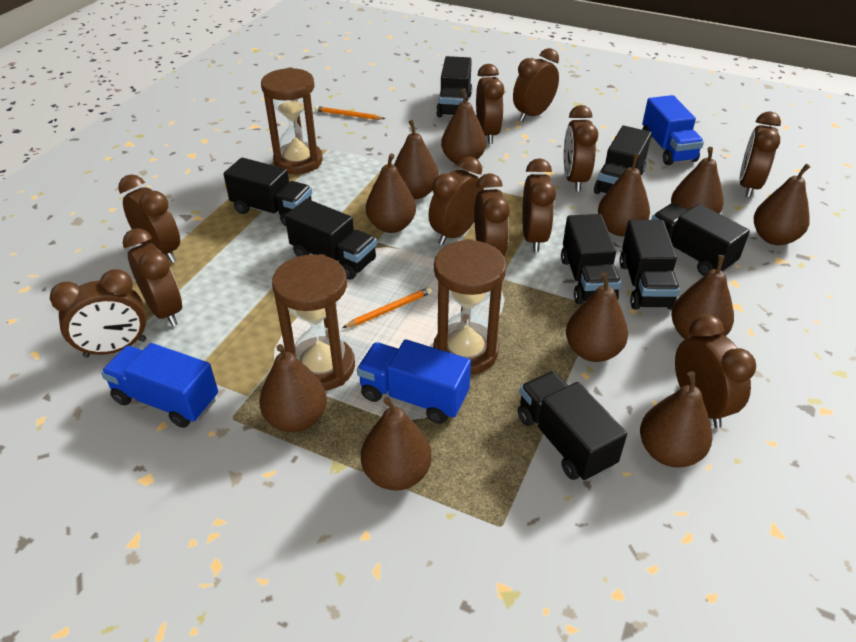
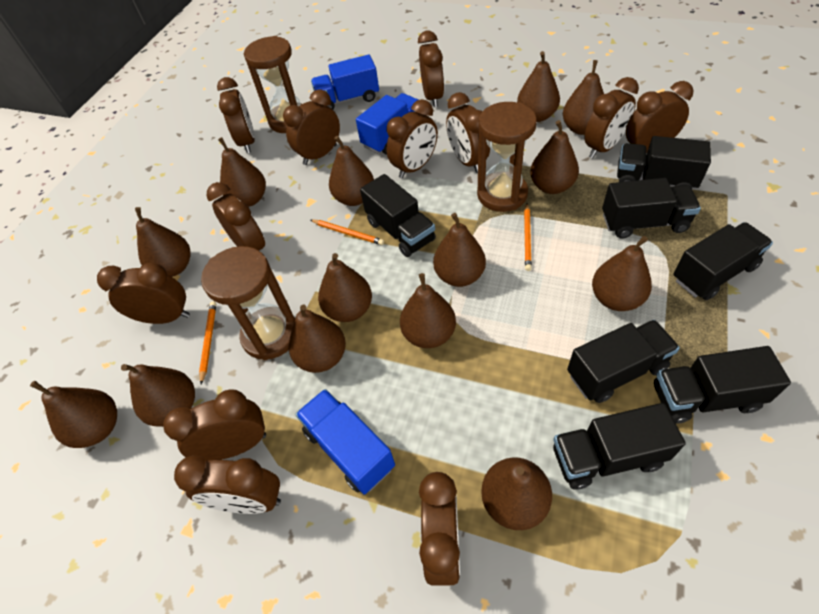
black truck: 8 -> 7
brown clock: 11 -> 12
brown pear: 11 -> 14
orange pencil: 2 -> 3

